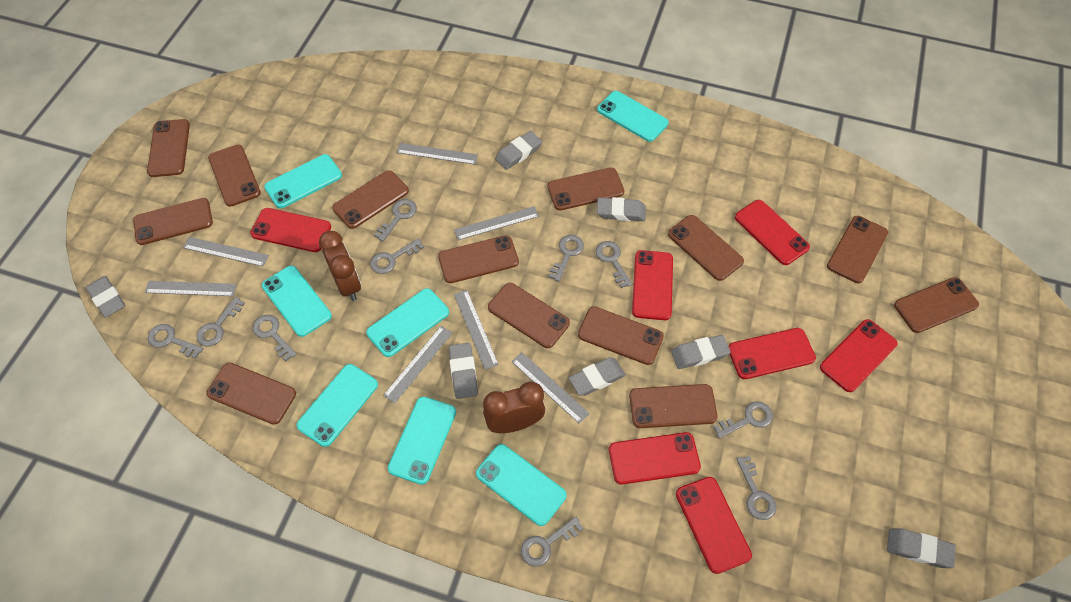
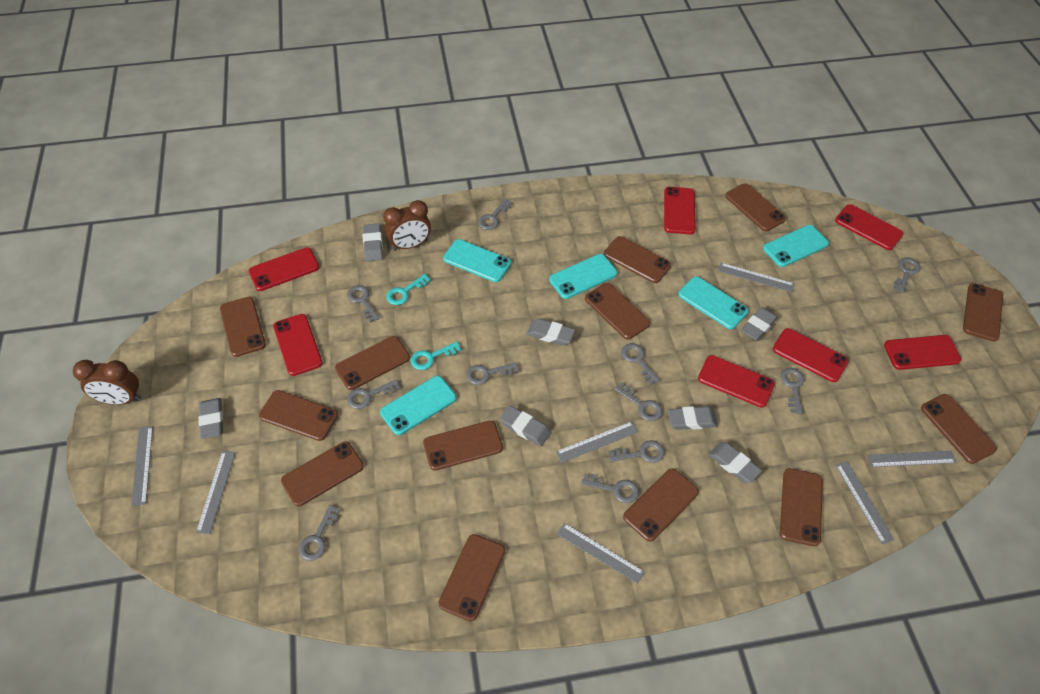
grey key: 10 -> 11
turquoise key: 0 -> 2
turquoise phone: 7 -> 5

